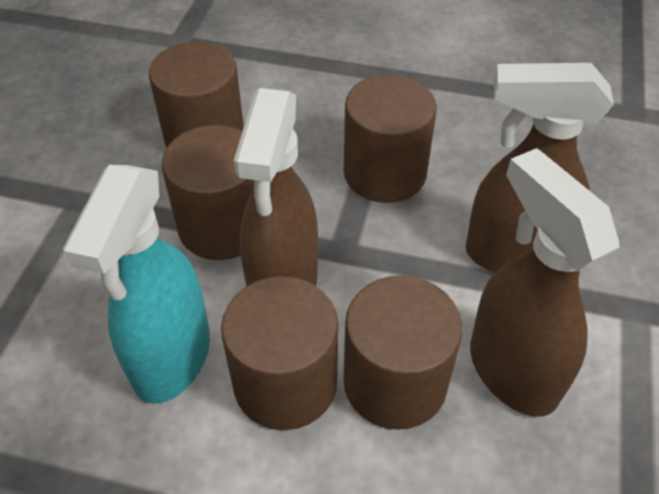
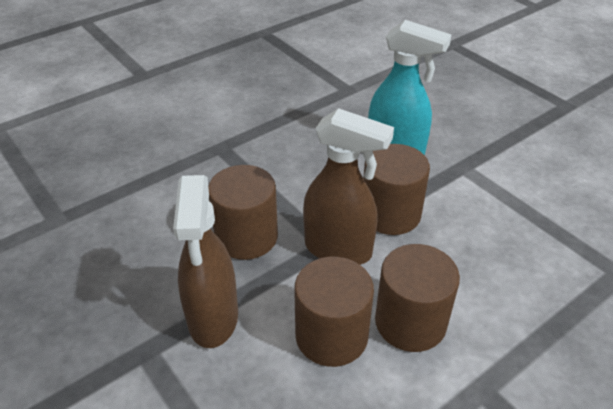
brown cylinder: 5 -> 4
brown spray bottle: 3 -> 2

